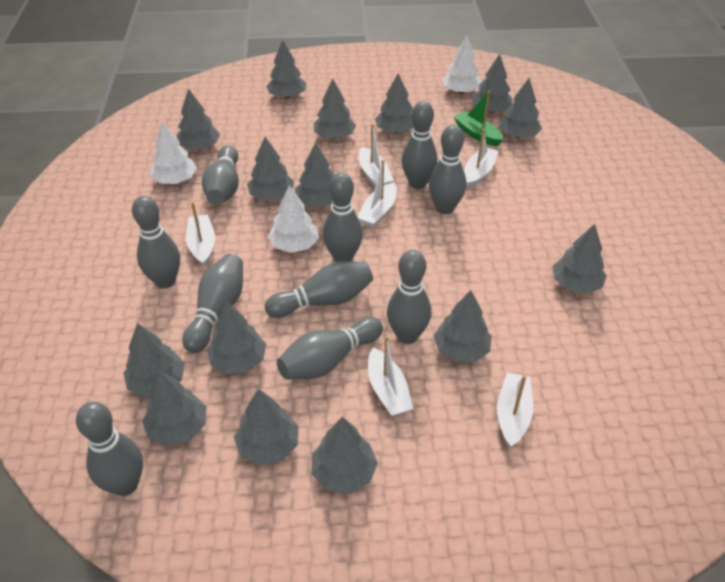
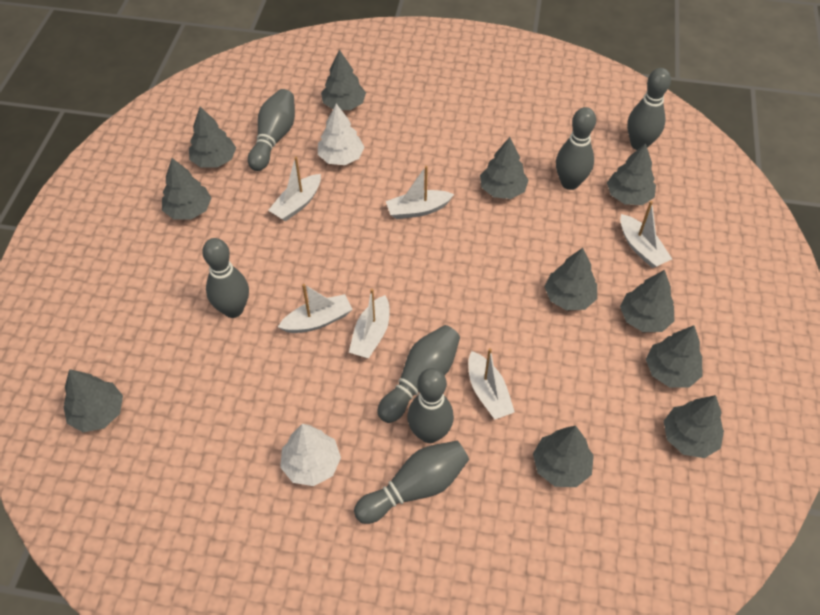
green boat: 1 -> 0
grey bowling pin: 10 -> 7
grey tree: 15 -> 11
white tree: 3 -> 2

